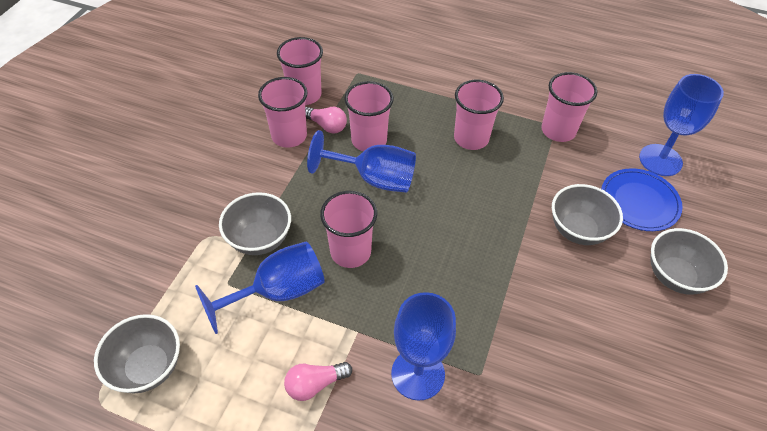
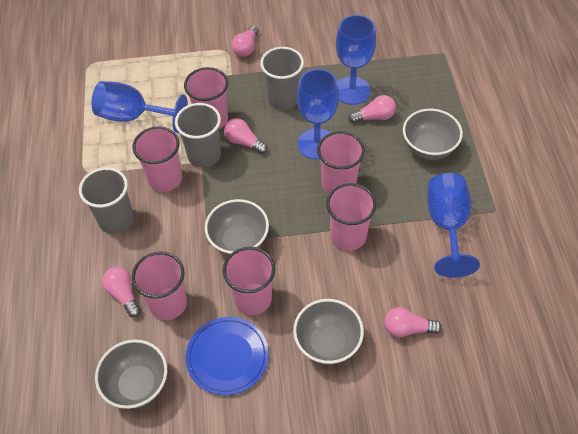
grey cup: 0 -> 3
pink light bulb: 2 -> 5

